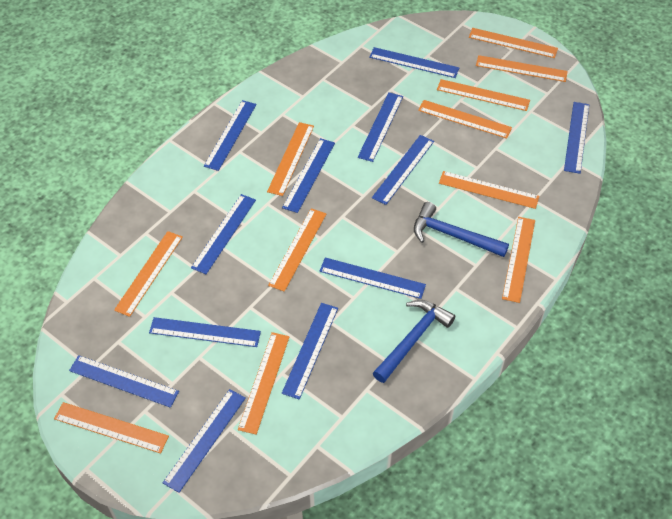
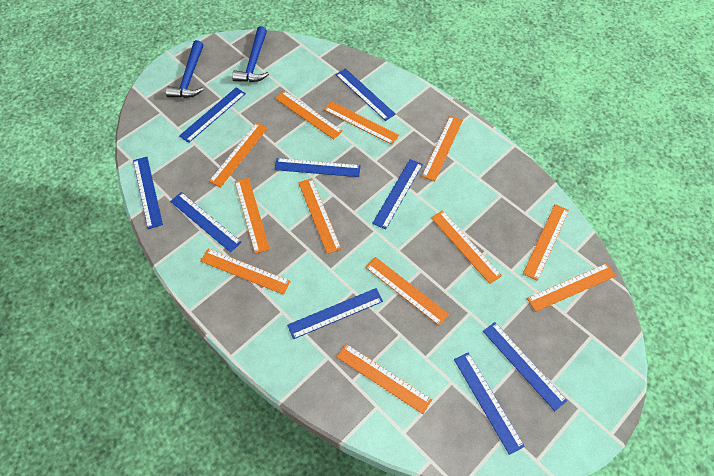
blue ruler: 12 -> 9
orange ruler: 11 -> 12

